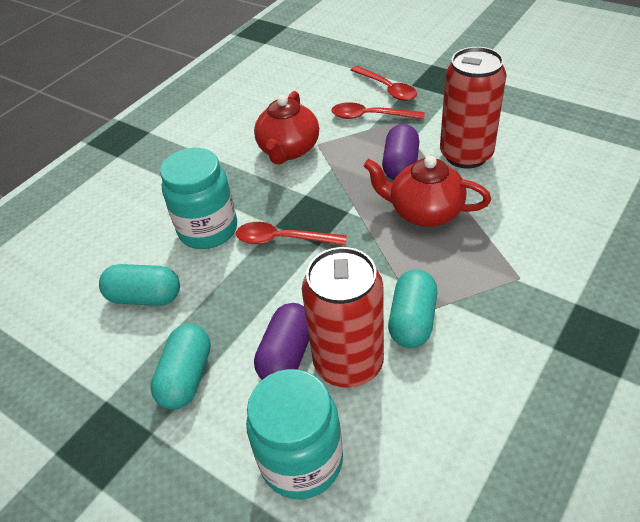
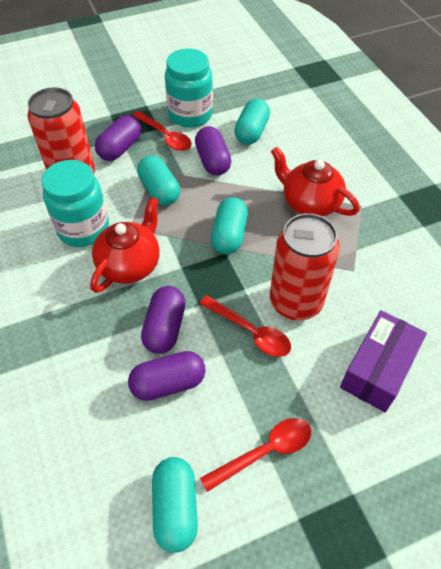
purple box: 0 -> 1
purple capsule: 2 -> 4
turquoise capsule: 3 -> 4

